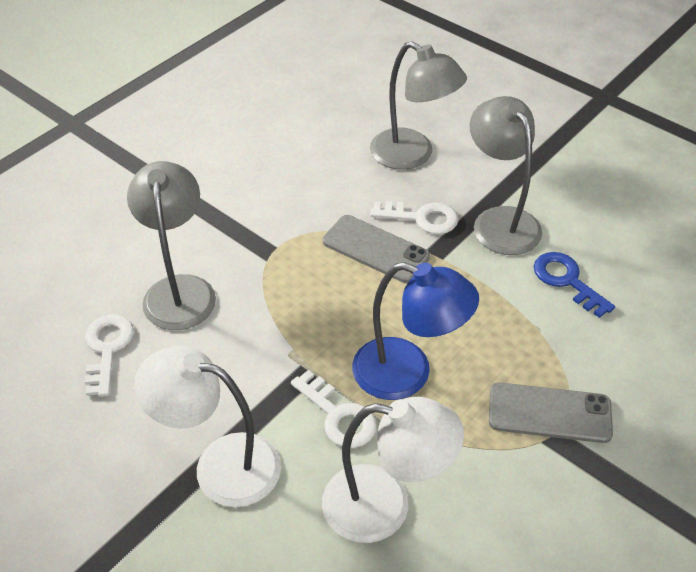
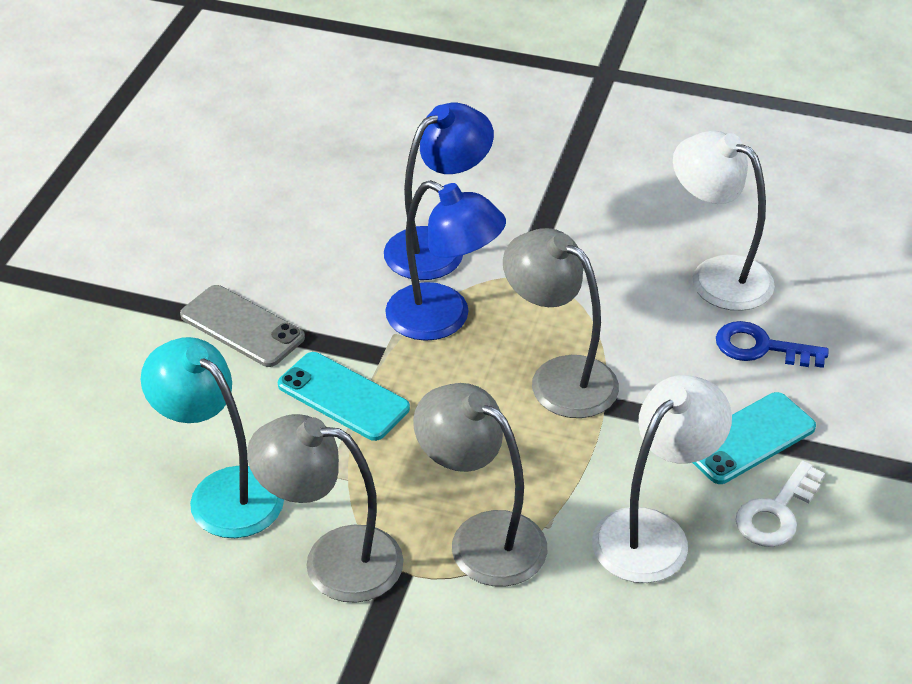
blue lamp: 1 -> 2
grey phone: 2 -> 1
turquoise lamp: 0 -> 1
turquoise phone: 0 -> 2
white key: 3 -> 1

